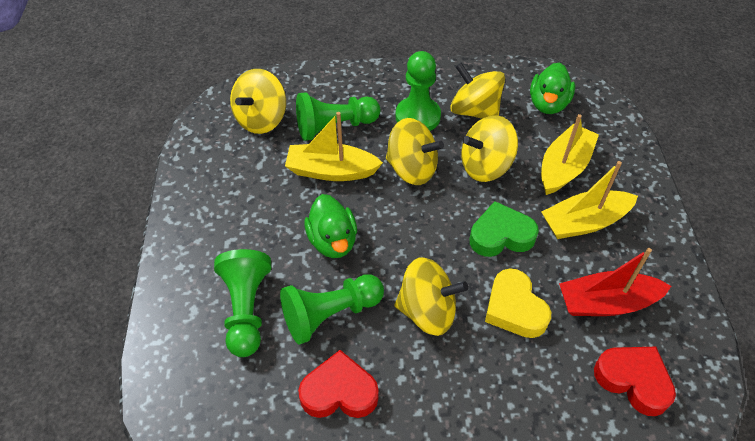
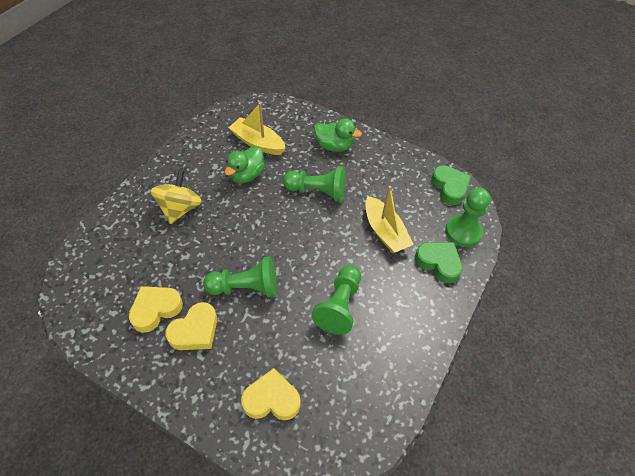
green heart: 1 -> 2
red boat: 1 -> 0
red heart: 2 -> 0
yellow boat: 3 -> 2
yellow heart: 1 -> 3
yellow spinning top: 5 -> 1

